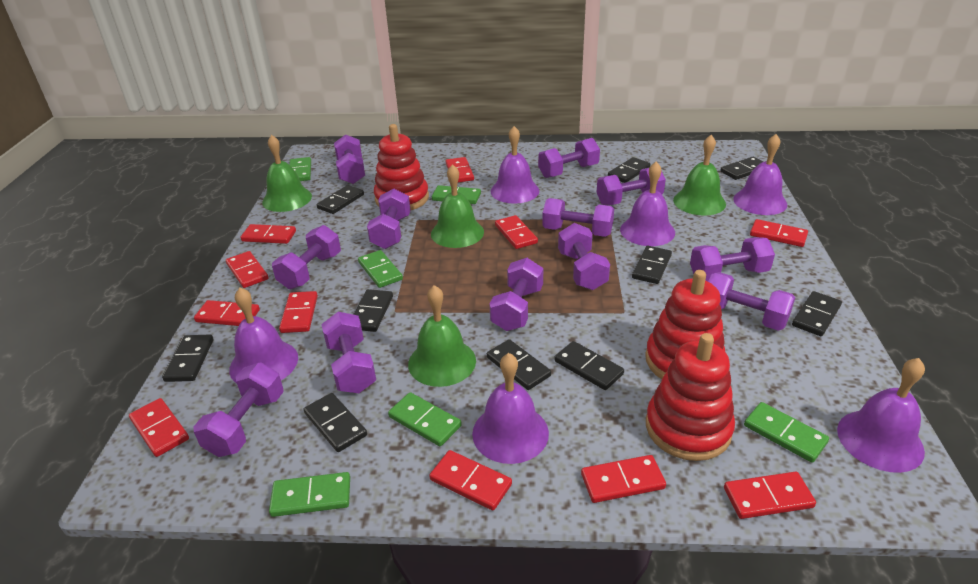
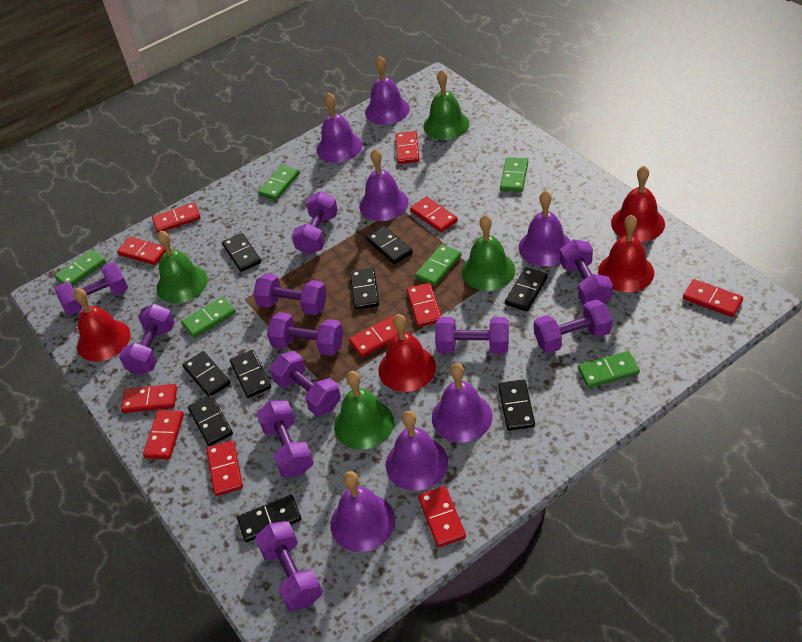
black domino: 10 -> 9
purple bell: 6 -> 7
purple dumbbell: 12 -> 11
red bell: 0 -> 4
red stacking toy: 3 -> 0

